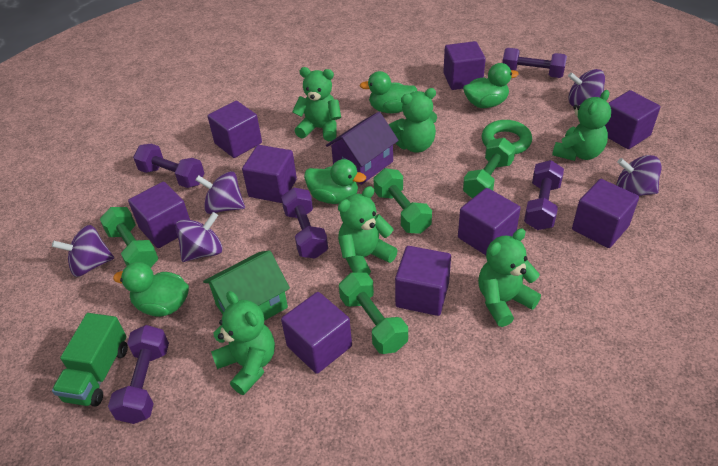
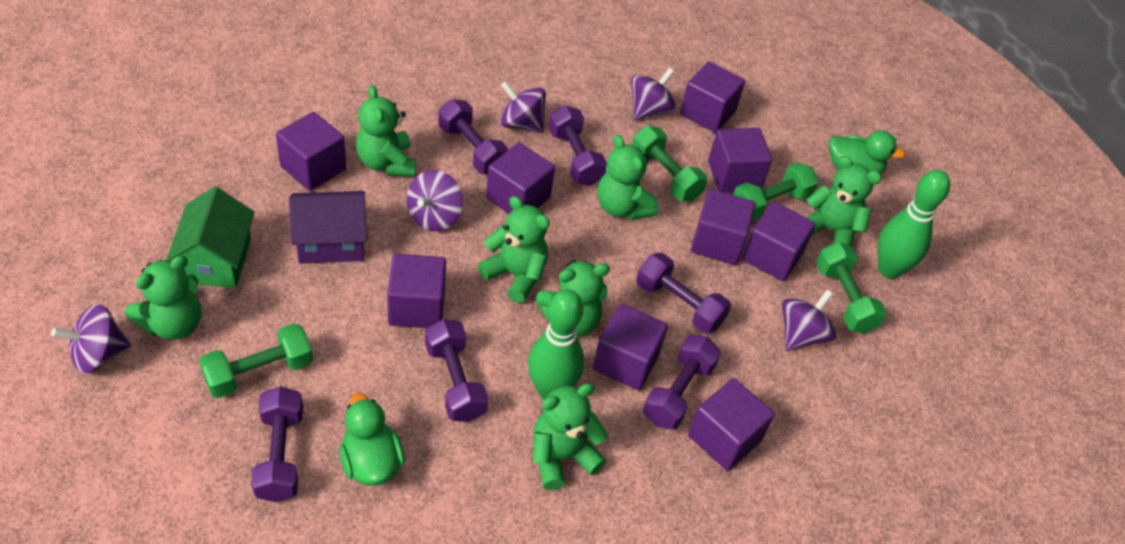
green bowling pin: 0 -> 2
green duck: 4 -> 2
green ring: 1 -> 0
green teddy bear: 6 -> 7
green truck: 1 -> 0
purple dumbbell: 5 -> 6

